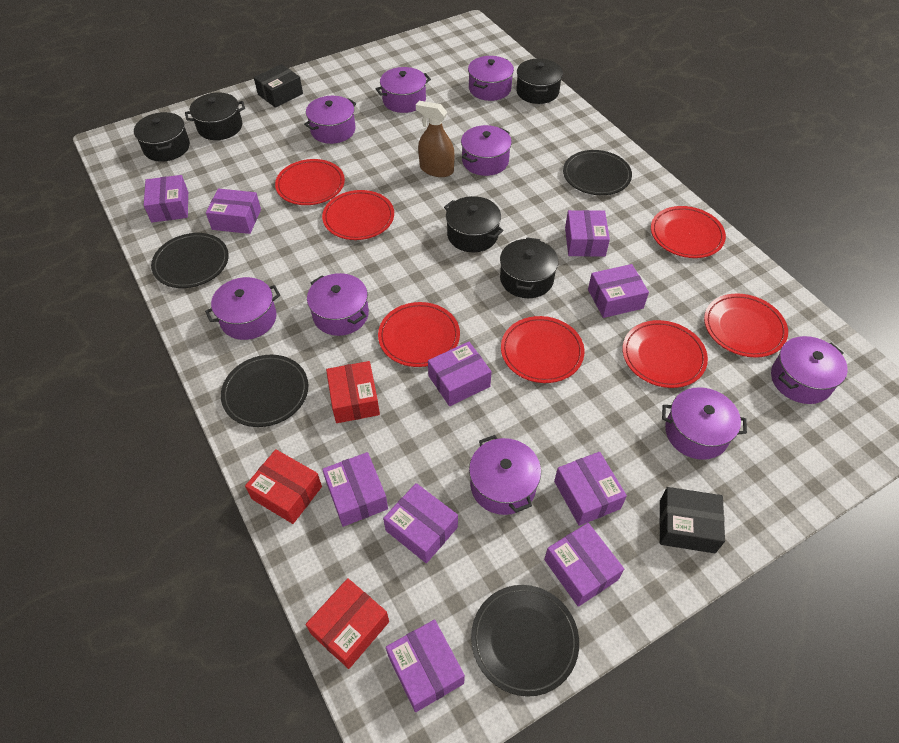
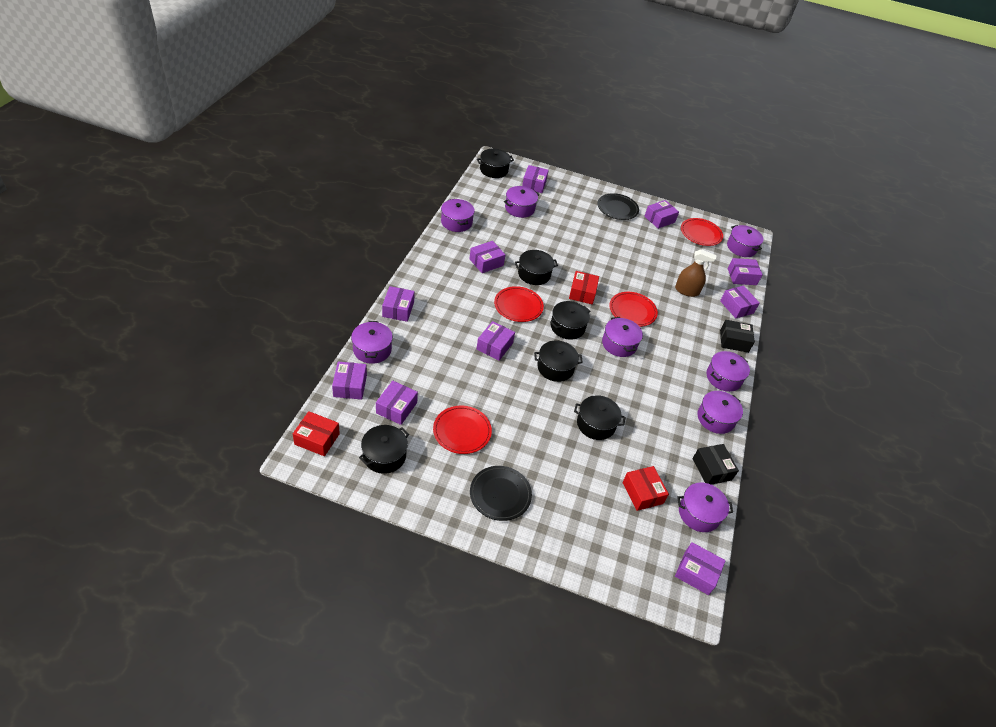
black plate: 4 -> 2
black pot: 5 -> 6
purple pot: 9 -> 8
red plate: 7 -> 4

